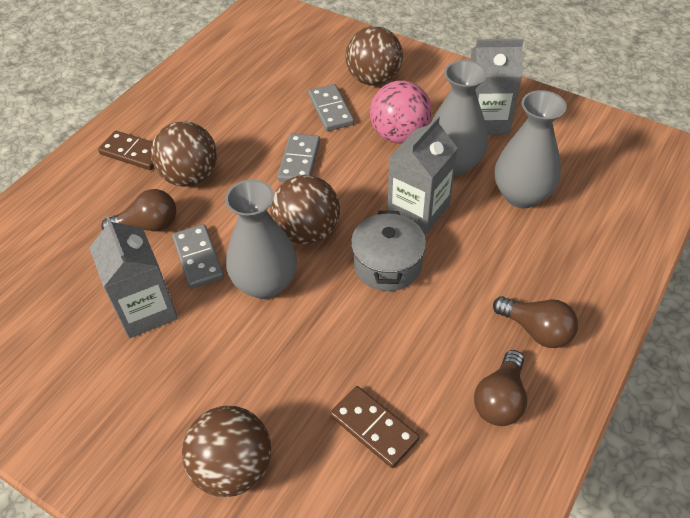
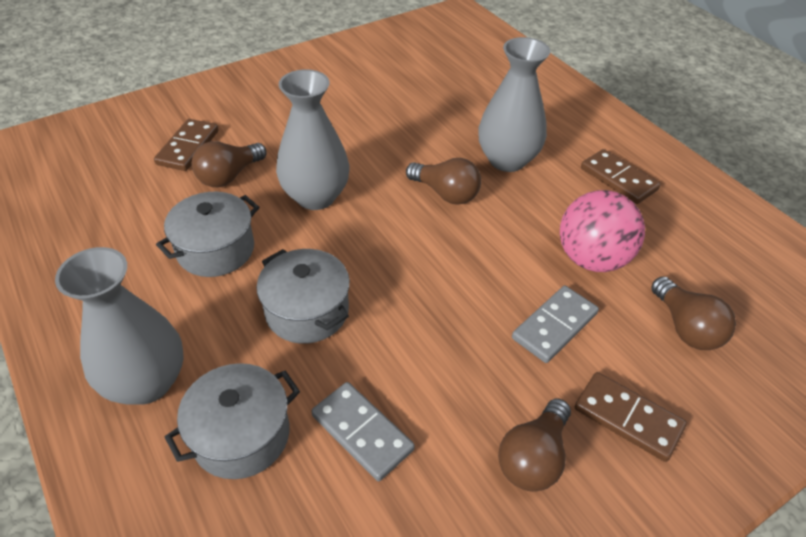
brown ball: 4 -> 0
brown domino: 2 -> 3
brown light bulb: 3 -> 4
grey carton: 3 -> 0
grey domino: 3 -> 2
grey pot: 1 -> 3

